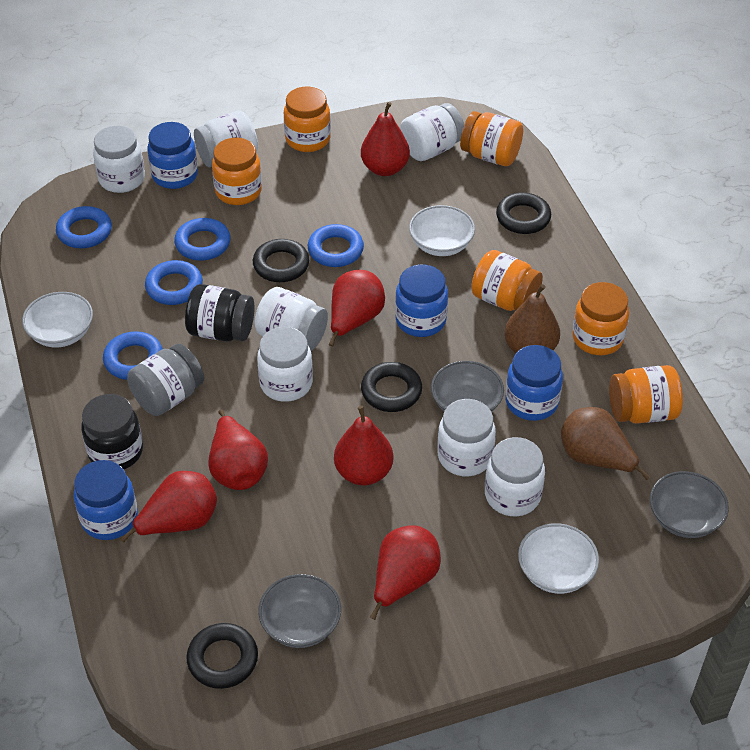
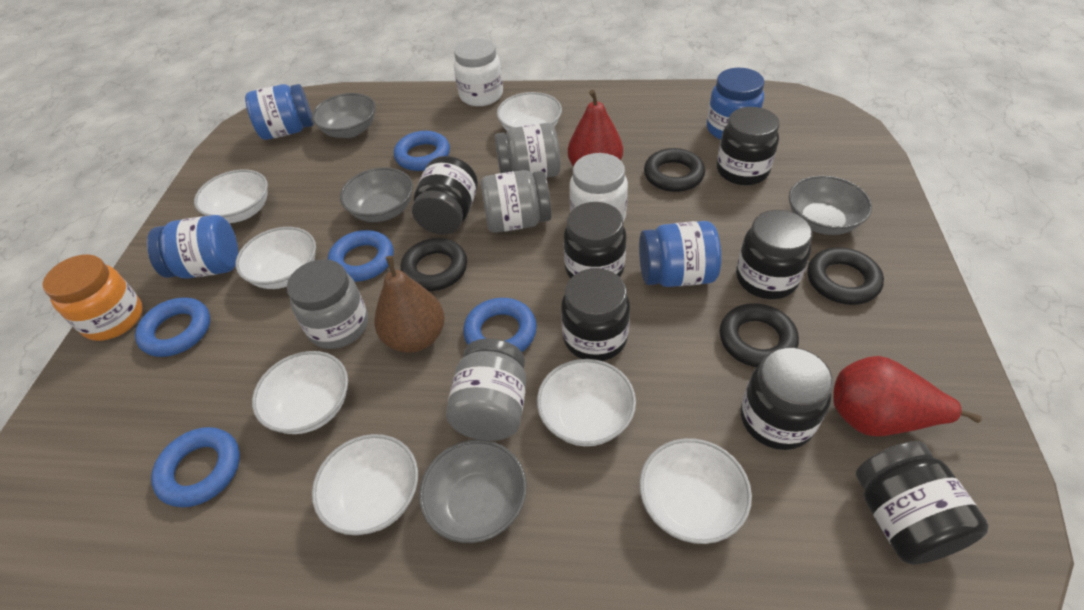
black jar: 2 -> 7
brown pear: 2 -> 1
grey bowl: 3 -> 4
grey jar: 1 -> 4
orange jar: 6 -> 1
red pear: 6 -> 2
white bowl: 3 -> 7
white jar: 7 -> 2

